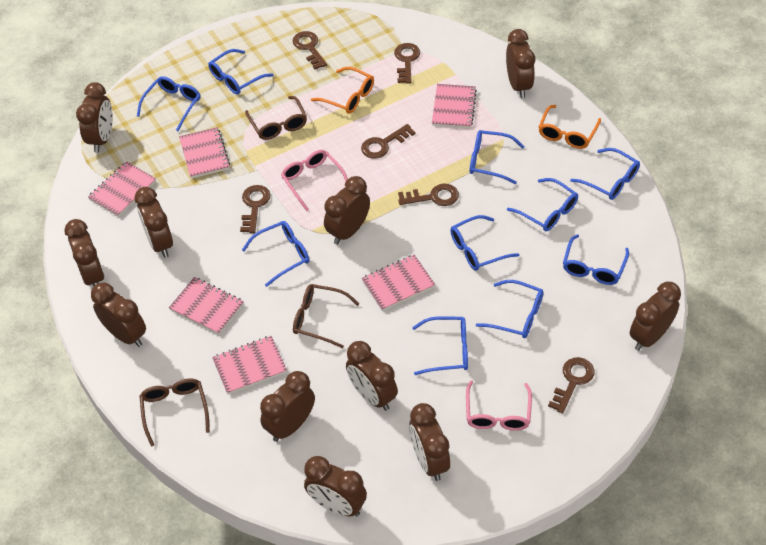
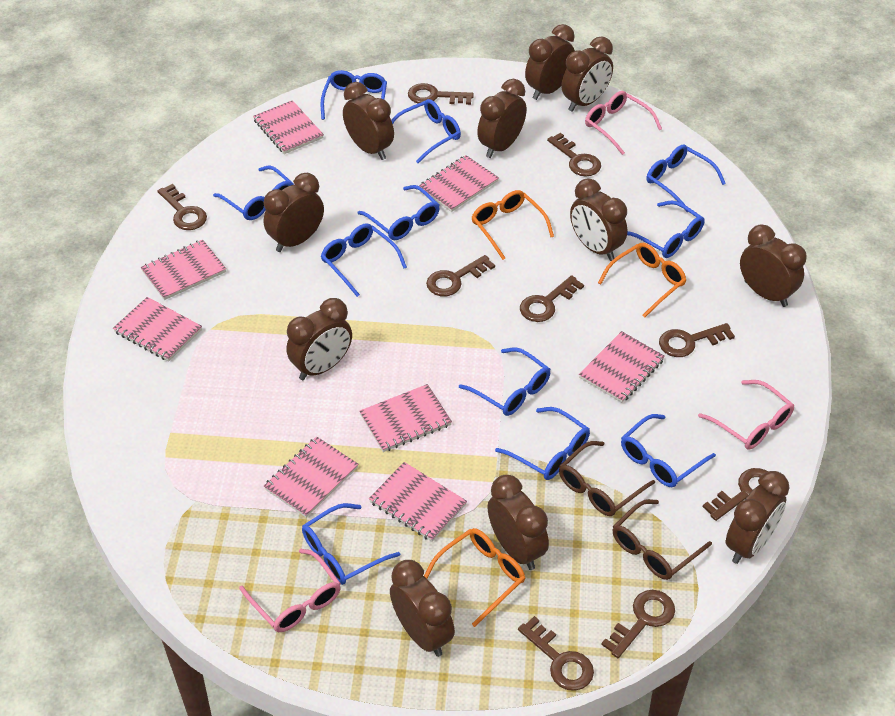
blue glasses: 10 -> 11
brown glasses: 3 -> 2
brown key: 6 -> 9
orange glasses: 2 -> 3
pink glasses: 2 -> 3
pink notebook: 6 -> 8

